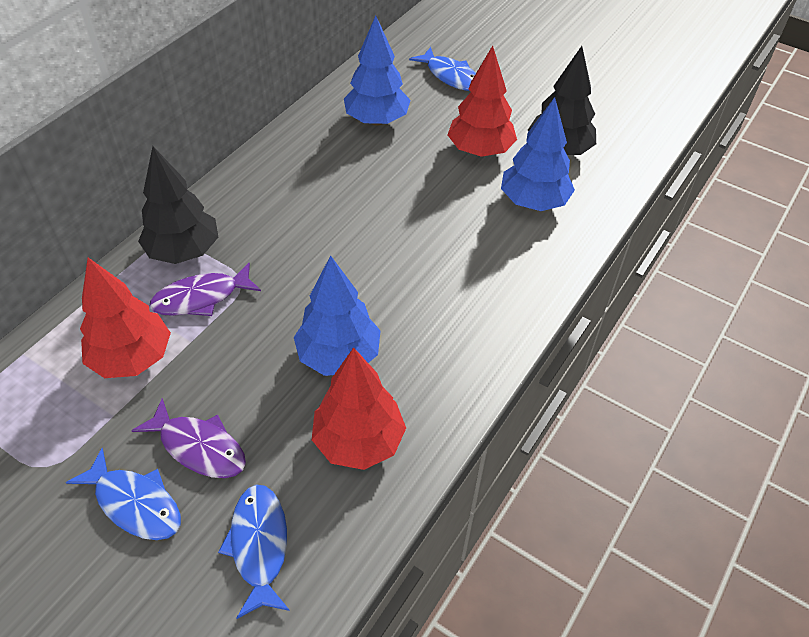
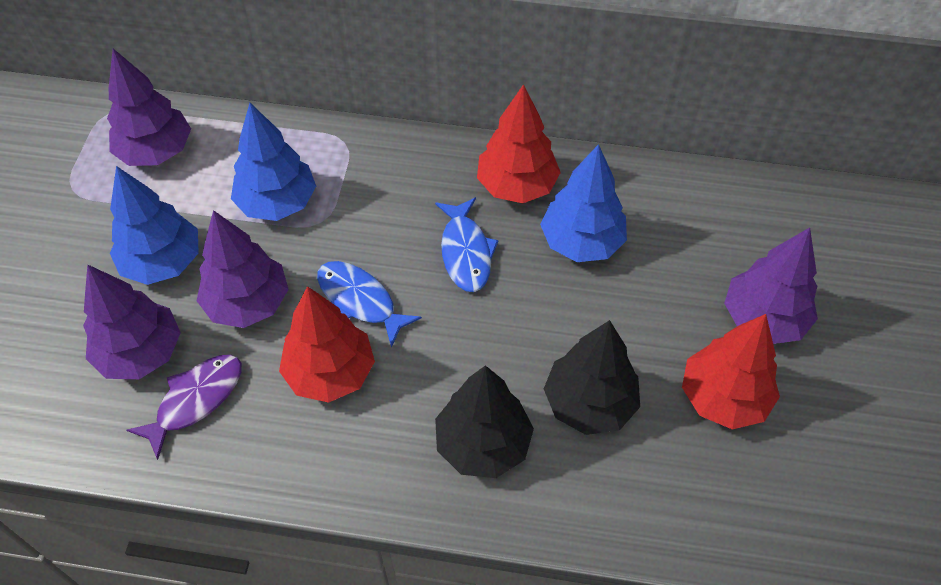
blue fish: 3 -> 2
purple fish: 2 -> 1
purple tree: 0 -> 4

